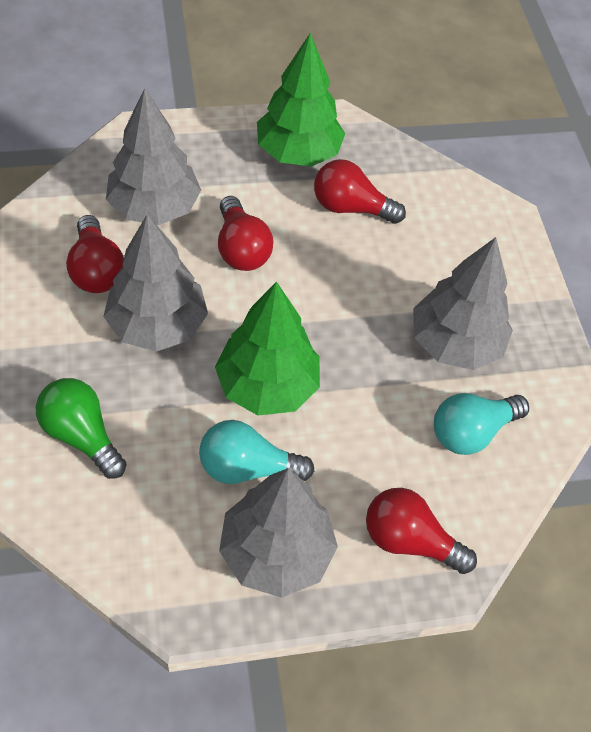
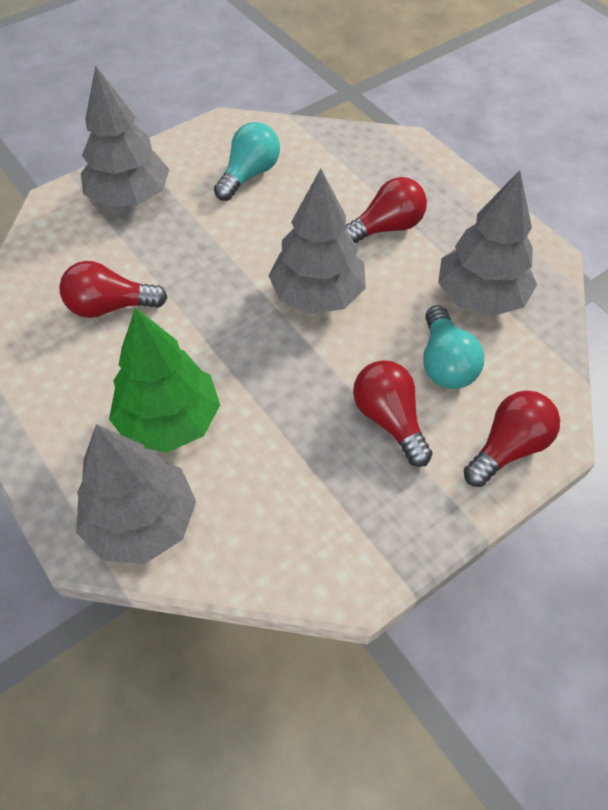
green light bulb: 1 -> 0
green tree: 2 -> 1

